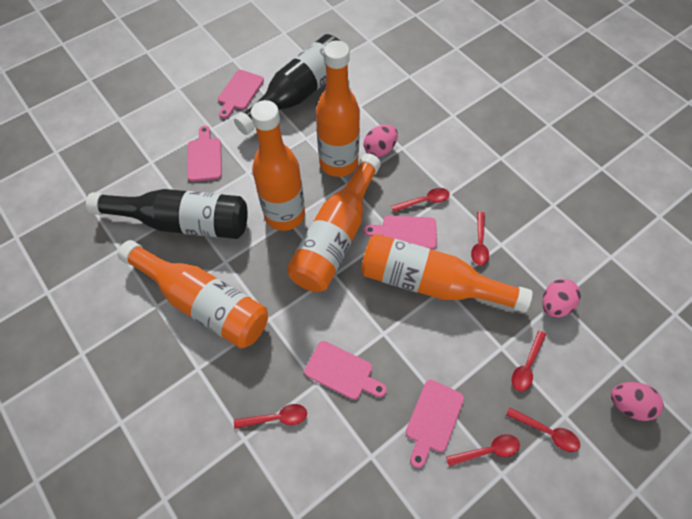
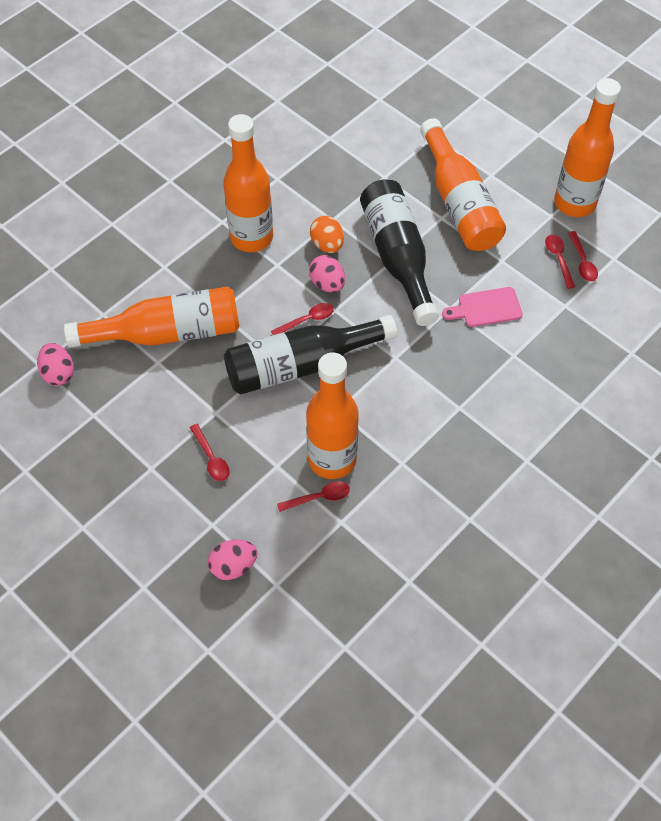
orange egg: 0 -> 1
pink cutting board: 5 -> 1
red spoon: 6 -> 5

